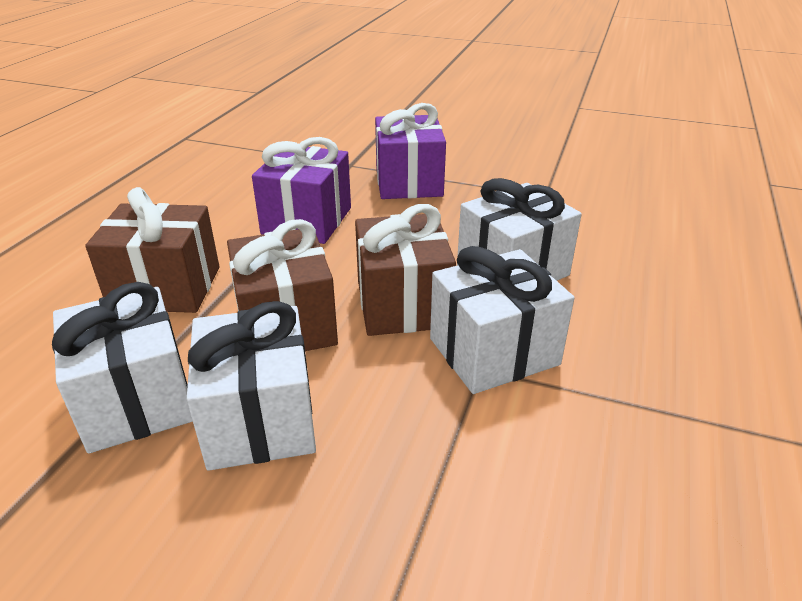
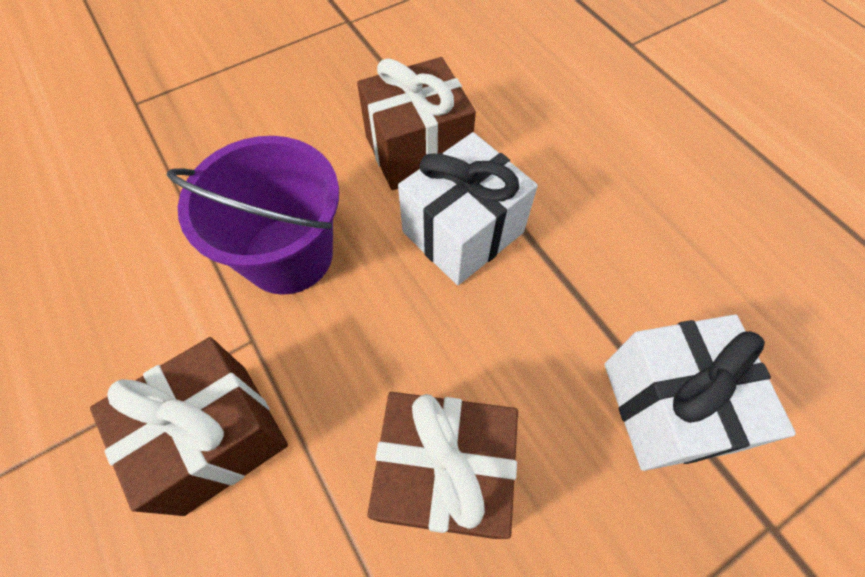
purple bucket: 0 -> 1
purple gift: 2 -> 0
white gift: 4 -> 2

